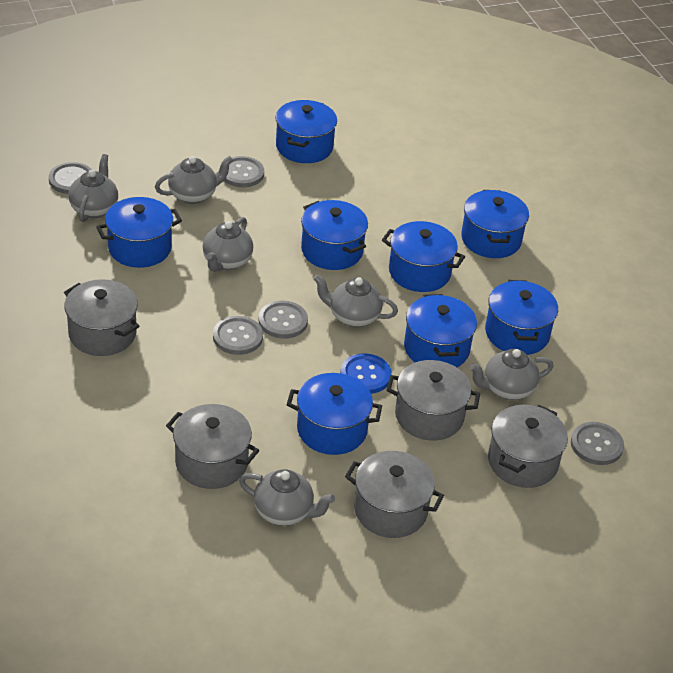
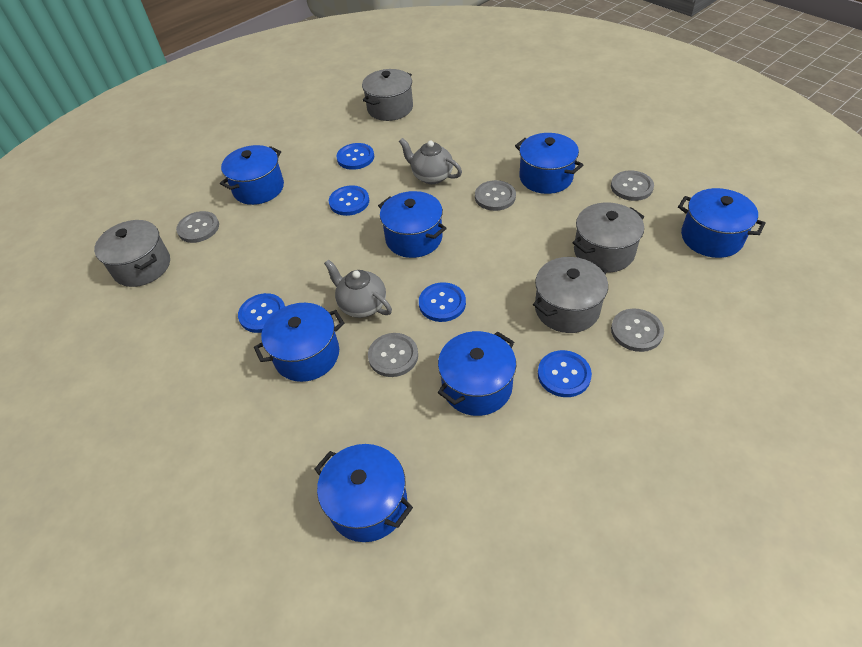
blue button: 1 -> 5
blue pot: 8 -> 7
grey pot: 5 -> 4
grey teapot: 6 -> 2

